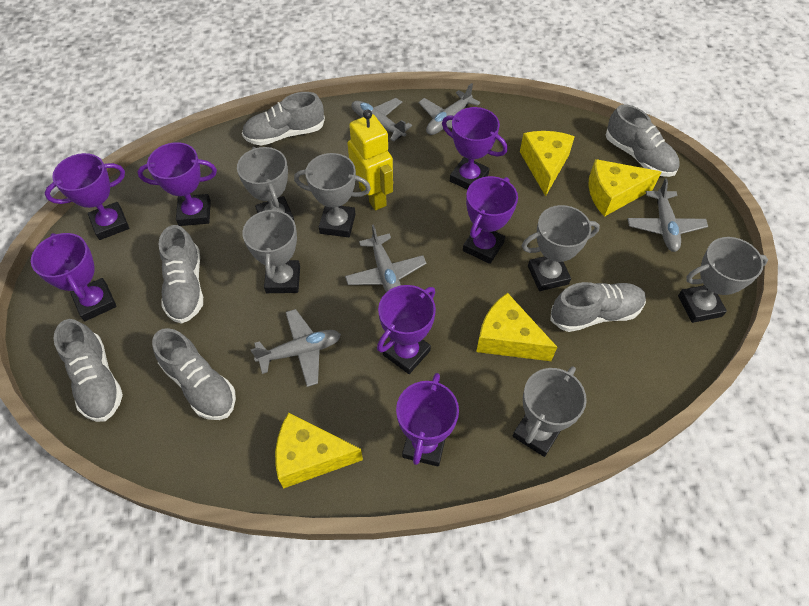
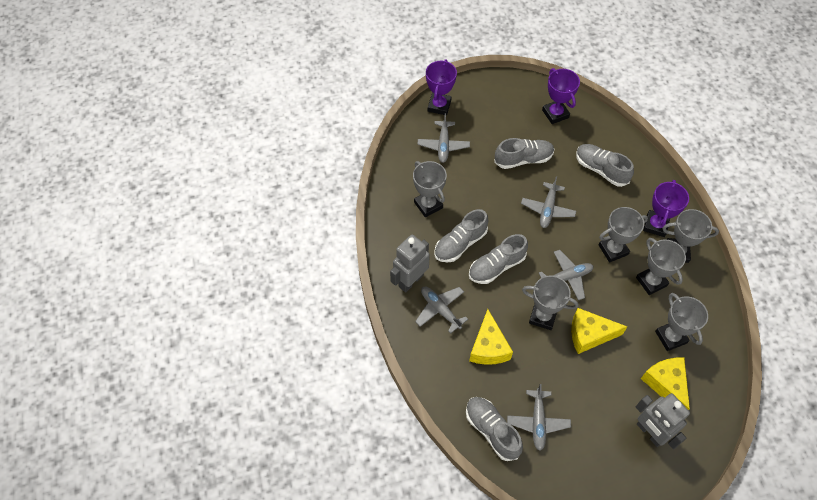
grey robot: 0 -> 2
grey shoe: 6 -> 5
purple trophy: 7 -> 3
yellow cheese: 4 -> 3
yellow robot: 1 -> 0

